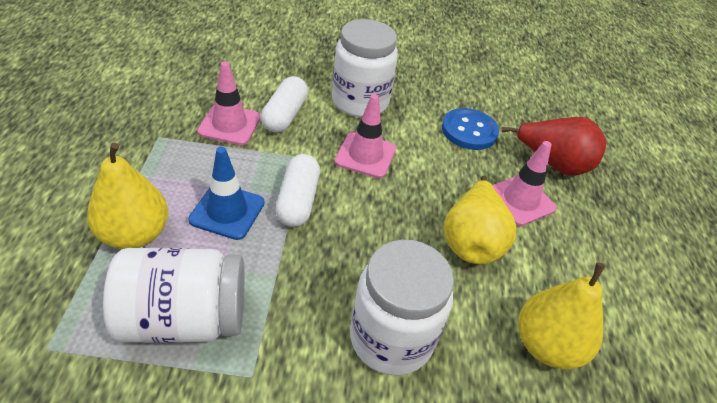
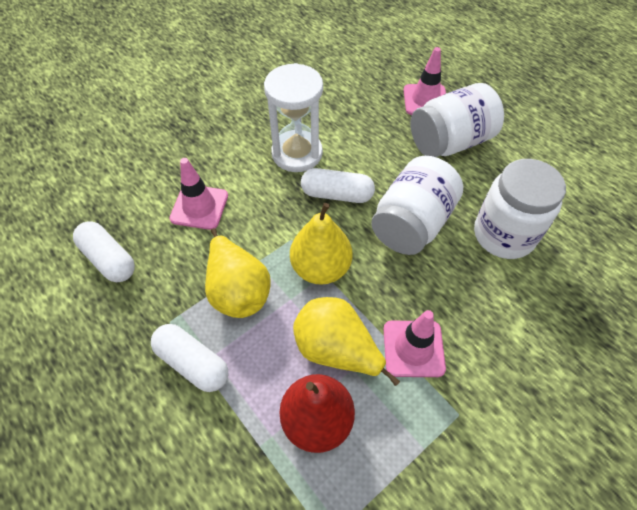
blue button: 1 -> 0
blue traffic cone: 1 -> 0
white capsule: 2 -> 3
white hourglass: 0 -> 1

